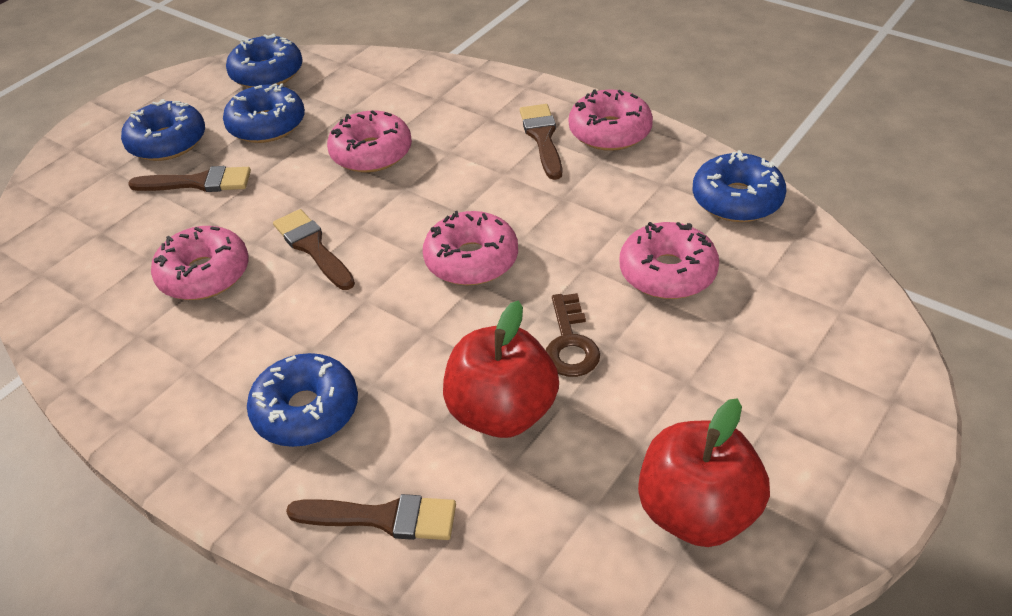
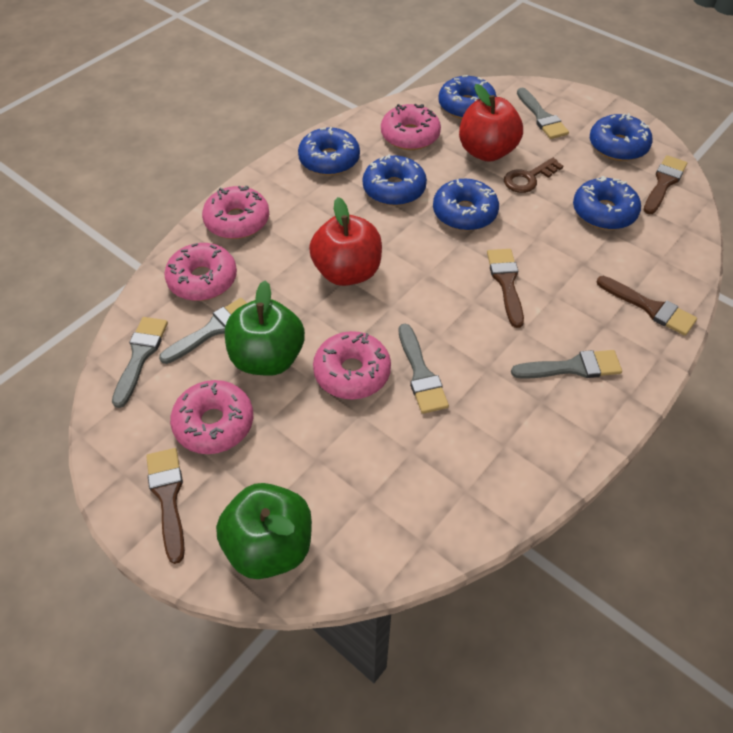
blue donut: 5 -> 6
green apple: 0 -> 2
grey brush: 0 -> 5

